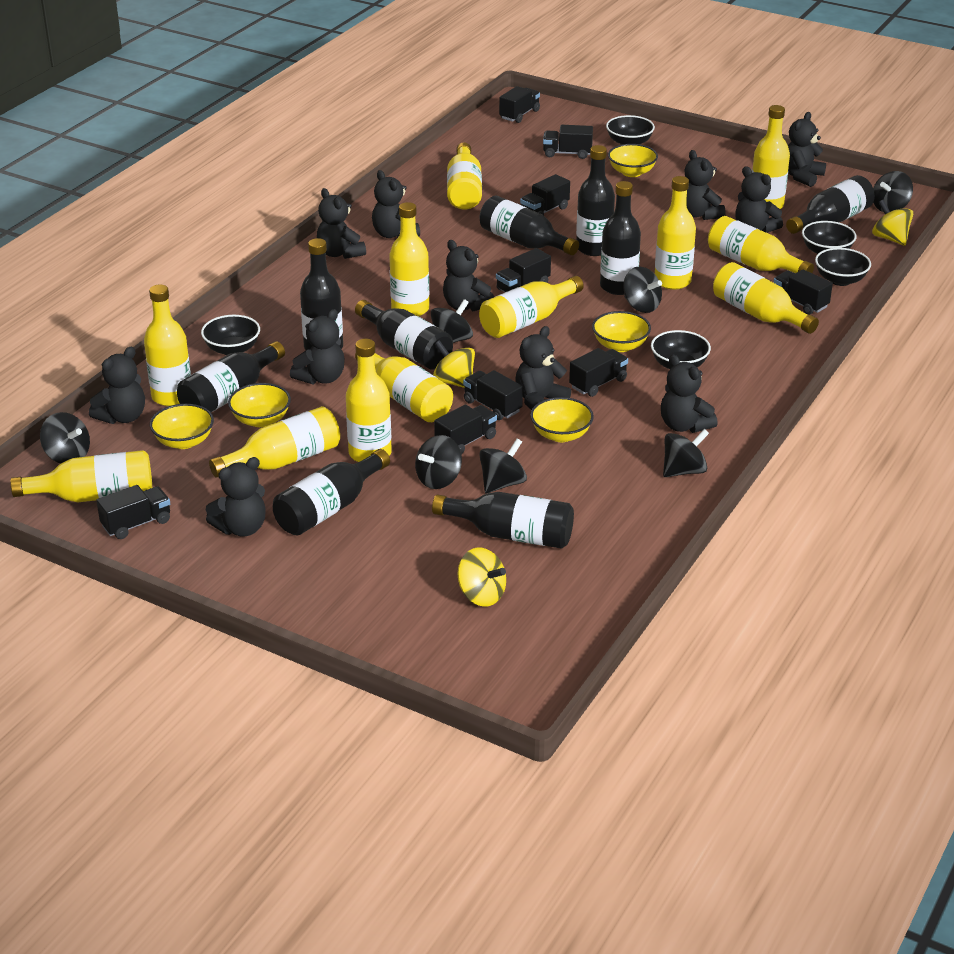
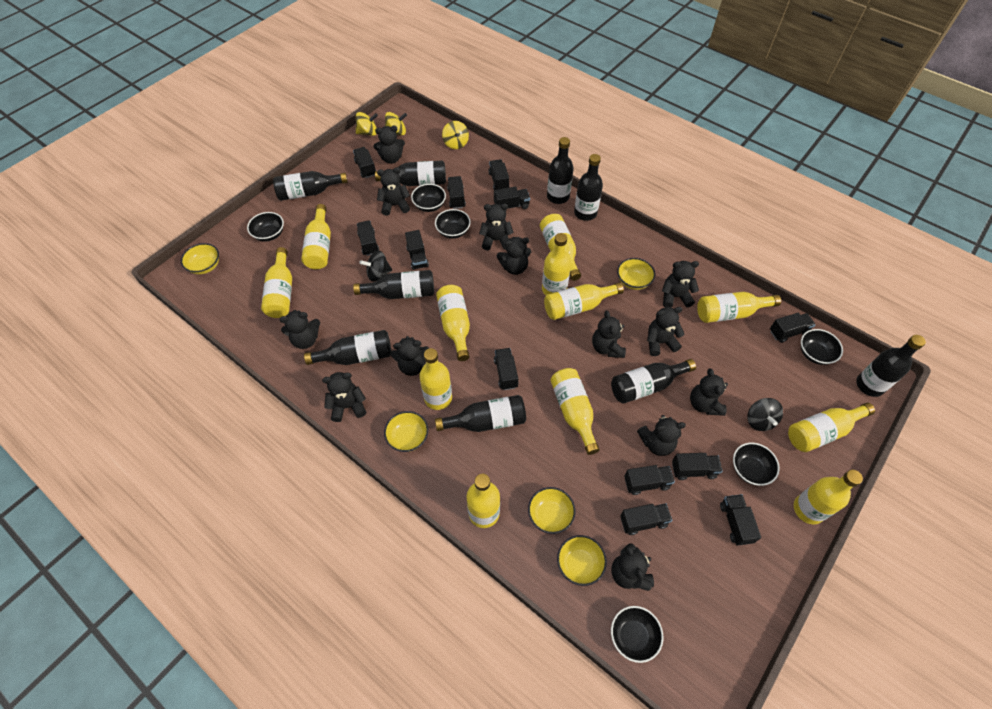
black bowl: 5 -> 6
black spinning top: 7 -> 2
black teddy bear: 11 -> 13
black truck: 9 -> 12

